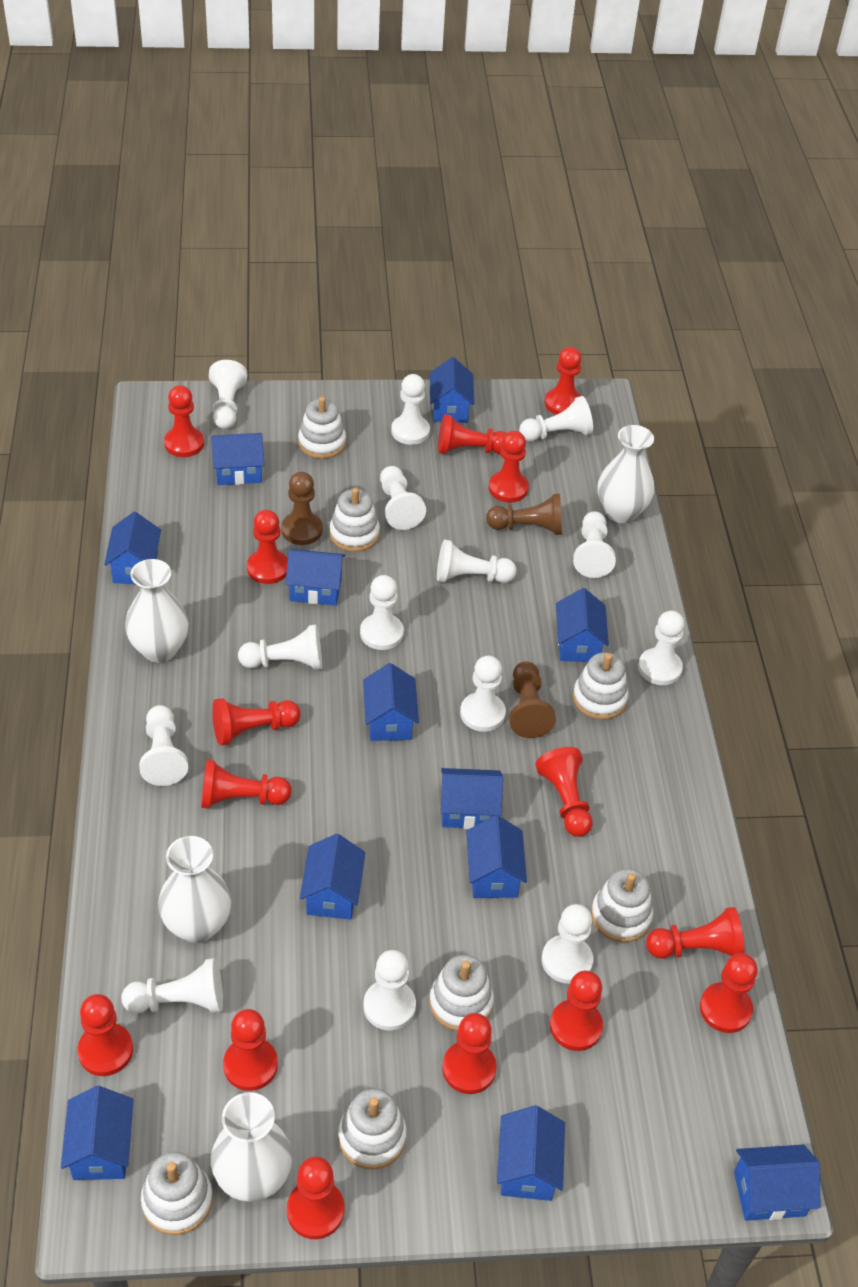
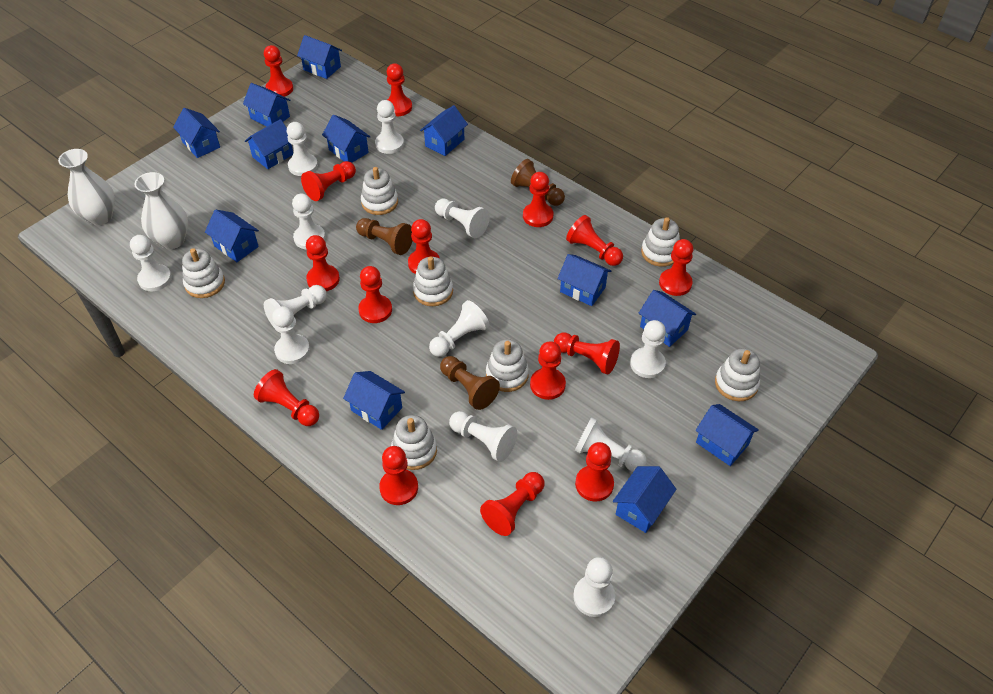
white pawn: 14 -> 12
white vase: 4 -> 2

